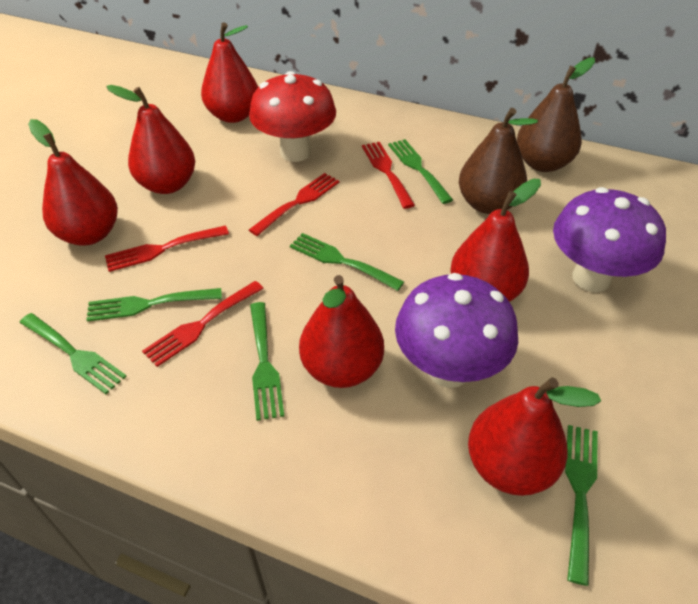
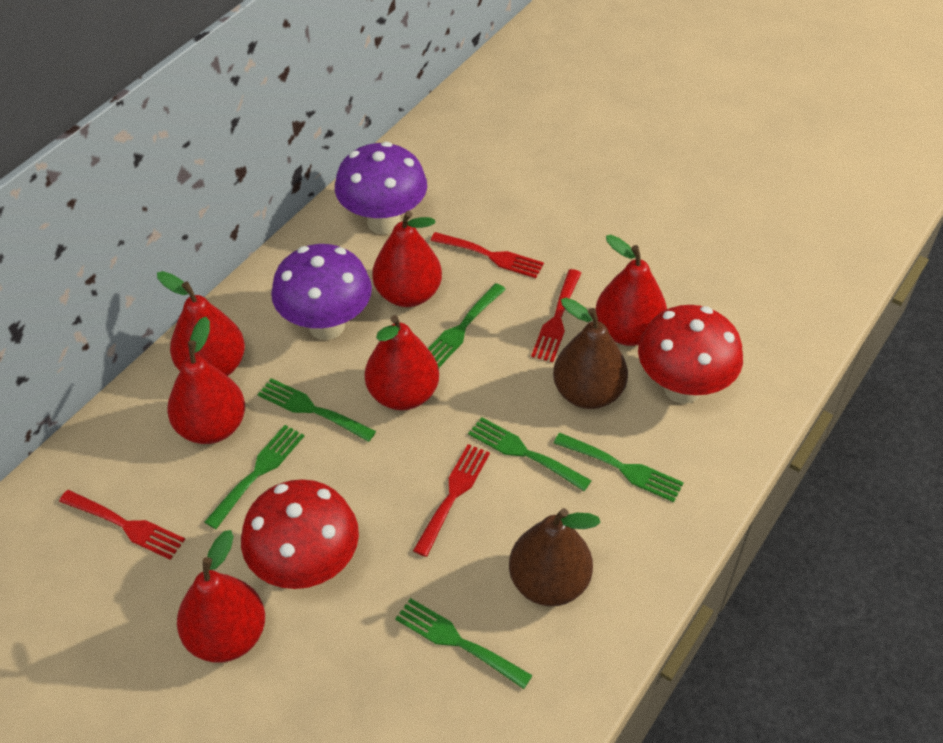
red mushroom: 1 -> 2

